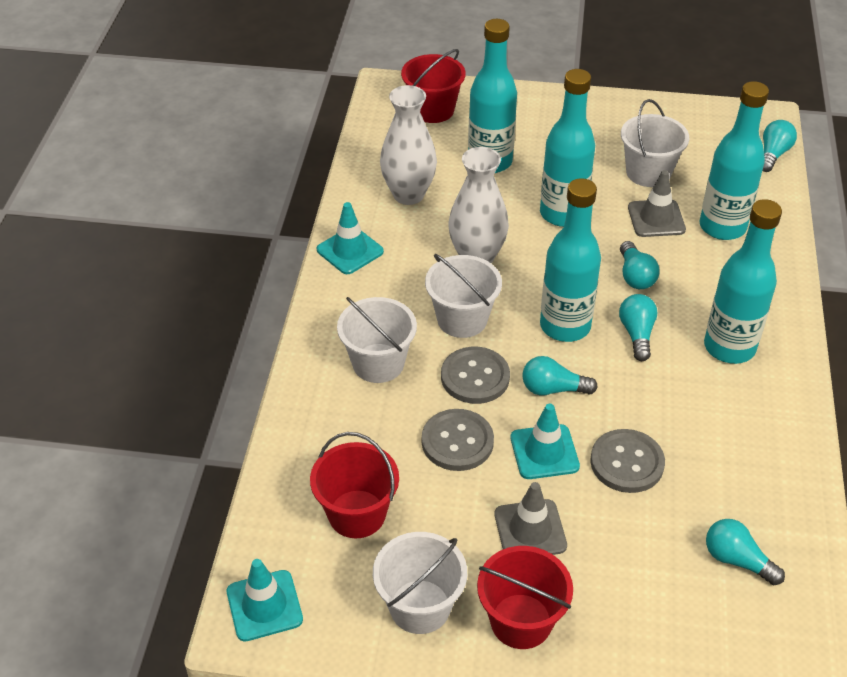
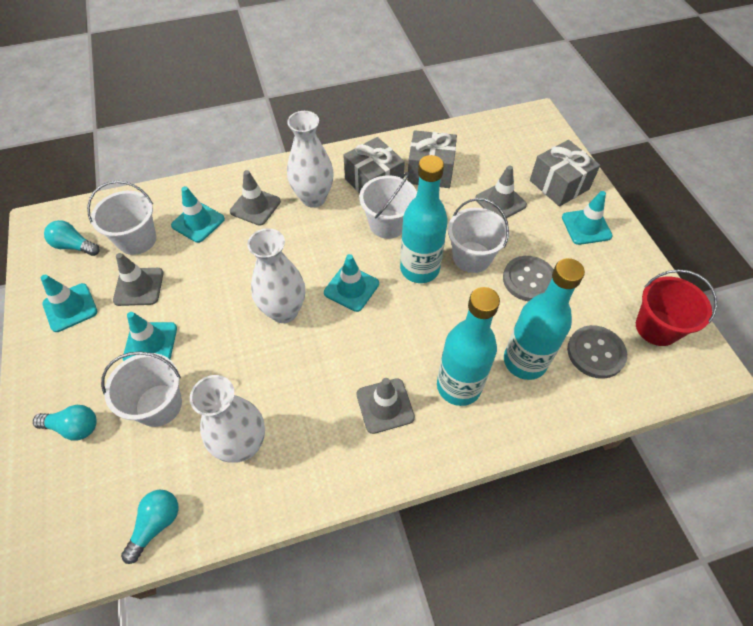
grey button: 3 -> 2
grey gift: 0 -> 3
grey traffic cone: 2 -> 4
red bucket: 3 -> 1
turquoise bottle: 5 -> 3
turquoise light bulb: 5 -> 3
turquoise traffic cone: 3 -> 5
white vase: 2 -> 3

